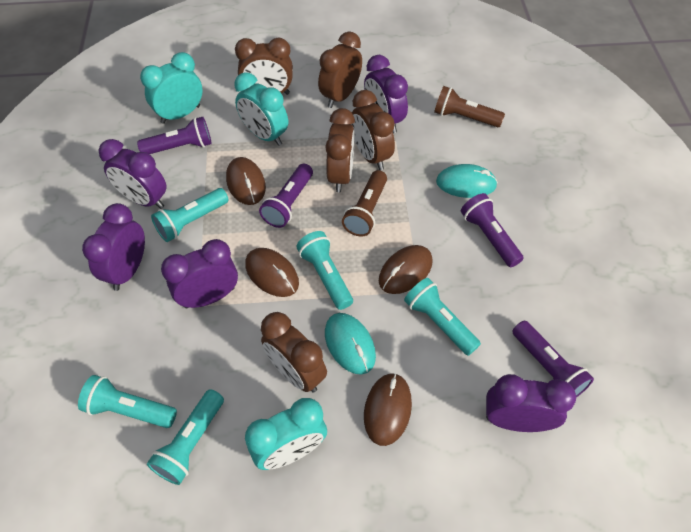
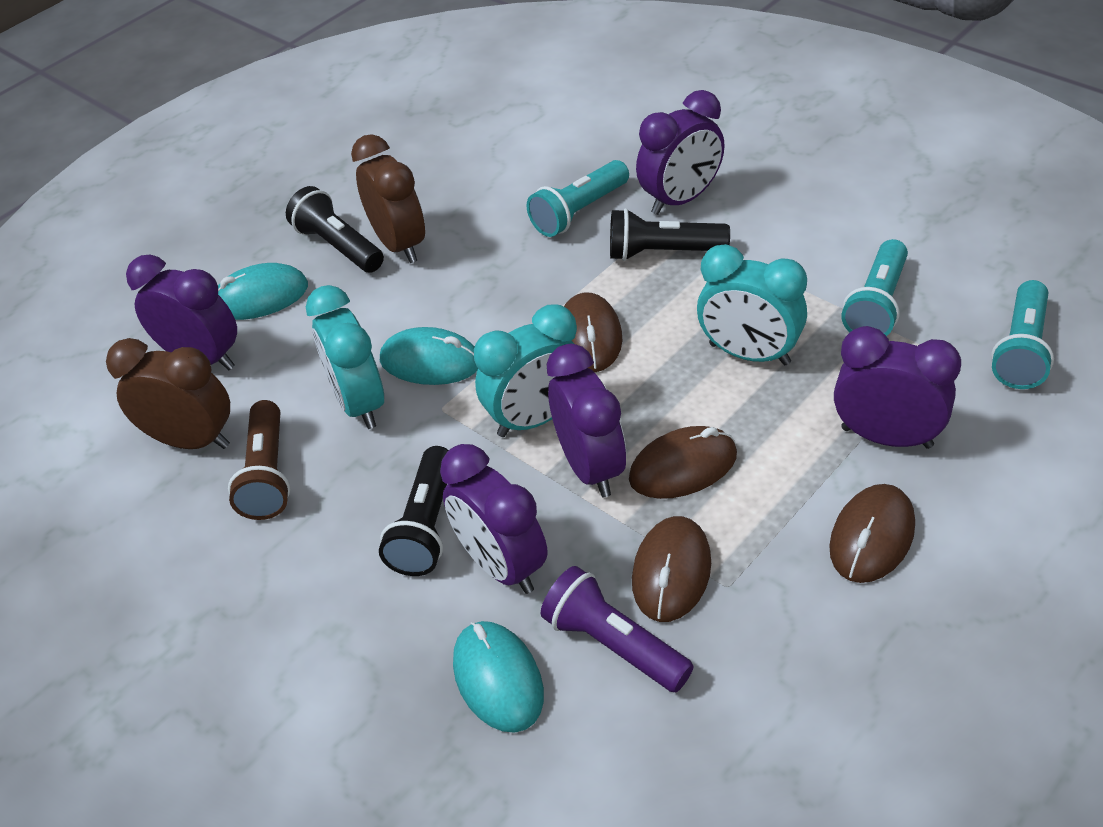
black flashlight: 0 -> 3
brown clock: 5 -> 2
brown flashlight: 2 -> 1
purple flashlight: 4 -> 1
turquoise flashlight: 5 -> 3
turquoise mouse: 2 -> 3

